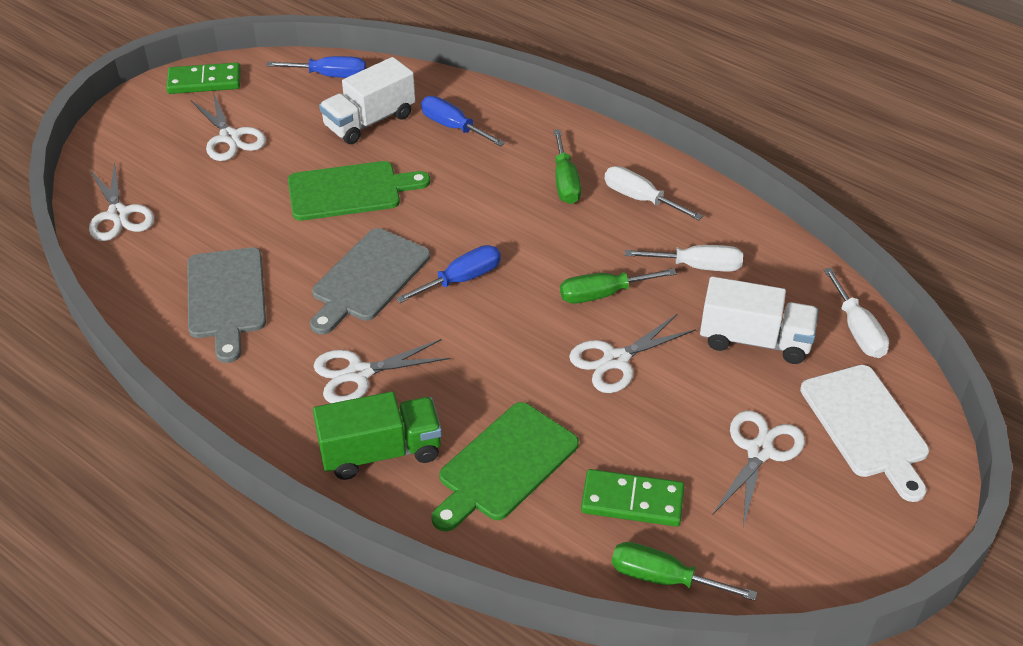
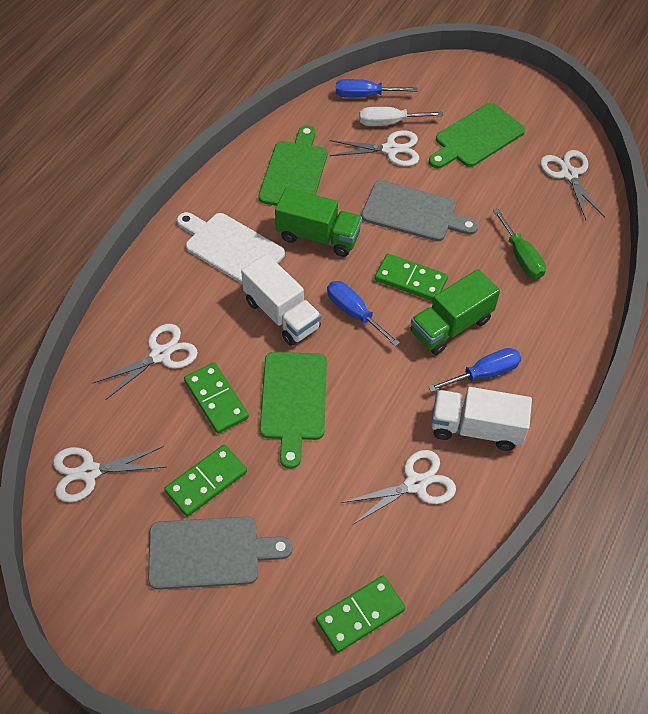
green cutting board: 2 -> 3
green domino: 2 -> 4
green screwdriver: 3 -> 1
green truck: 1 -> 2
white screwdriver: 3 -> 1

